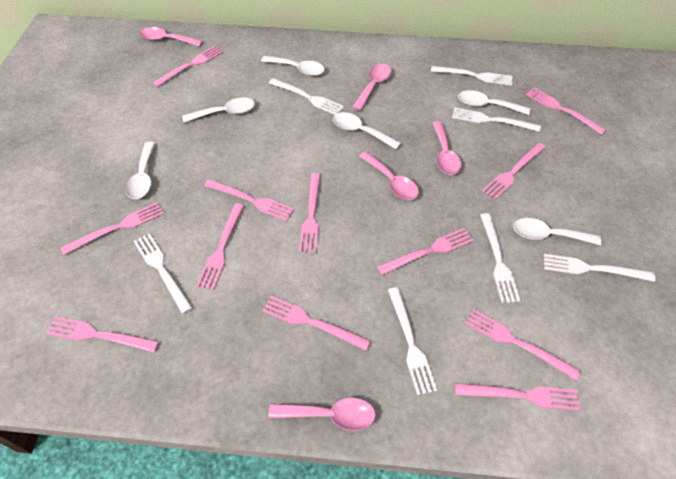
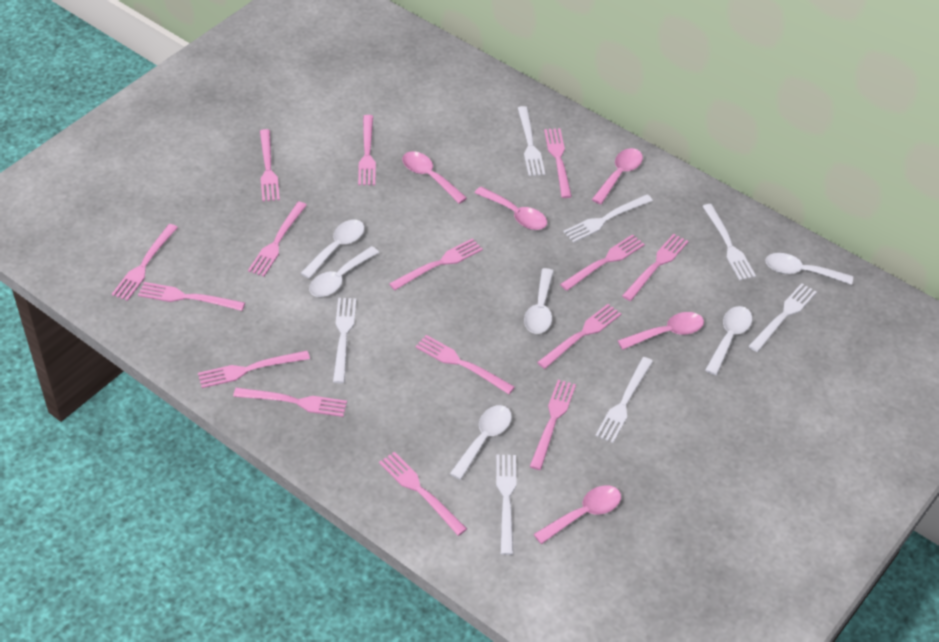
pink fork: 12 -> 15

